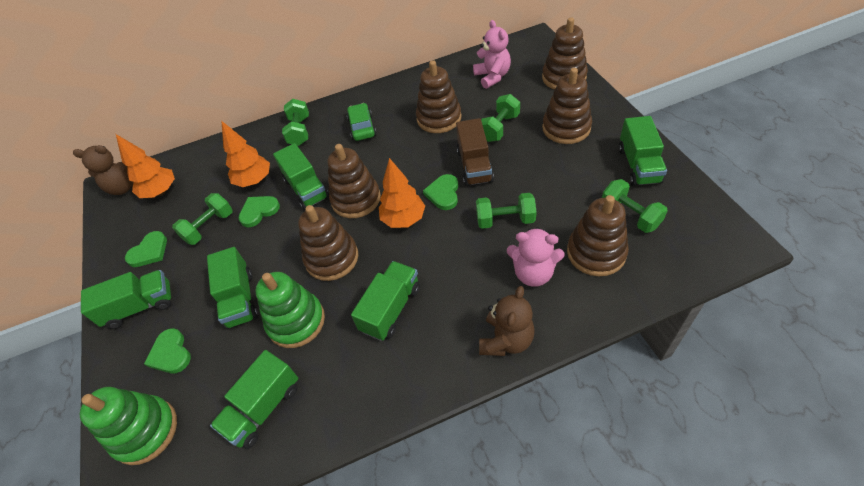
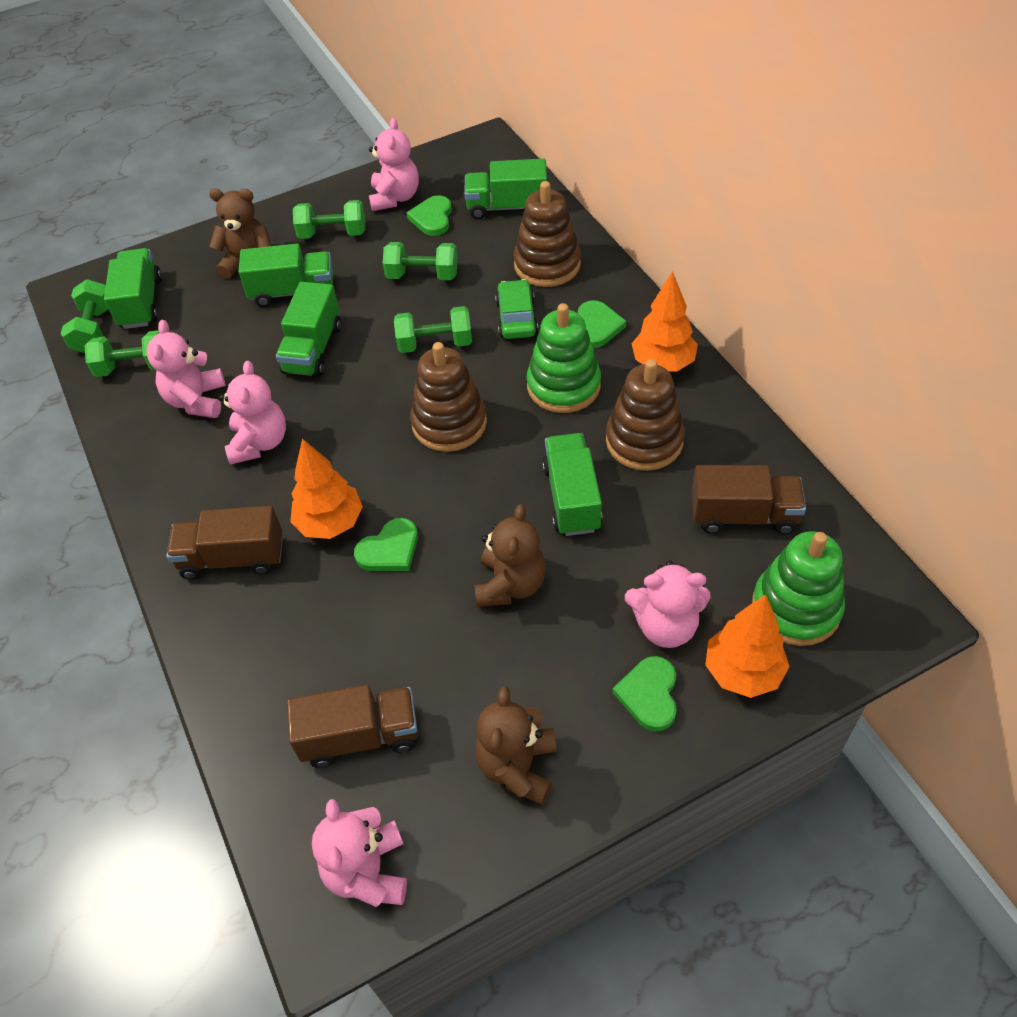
brown stacking toy: 6 -> 3
brown teddy bear: 2 -> 3
brown truck: 1 -> 3
green truck: 6 -> 5
pink teddy bear: 2 -> 5

